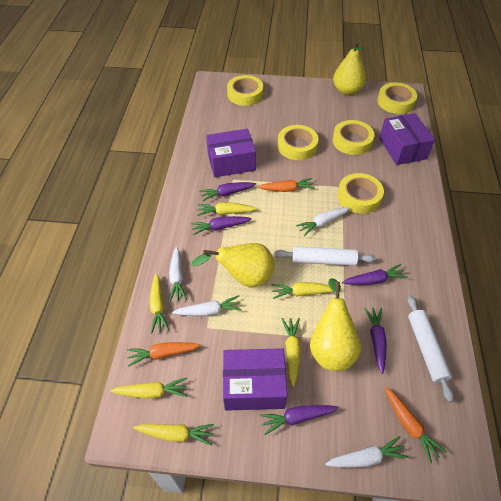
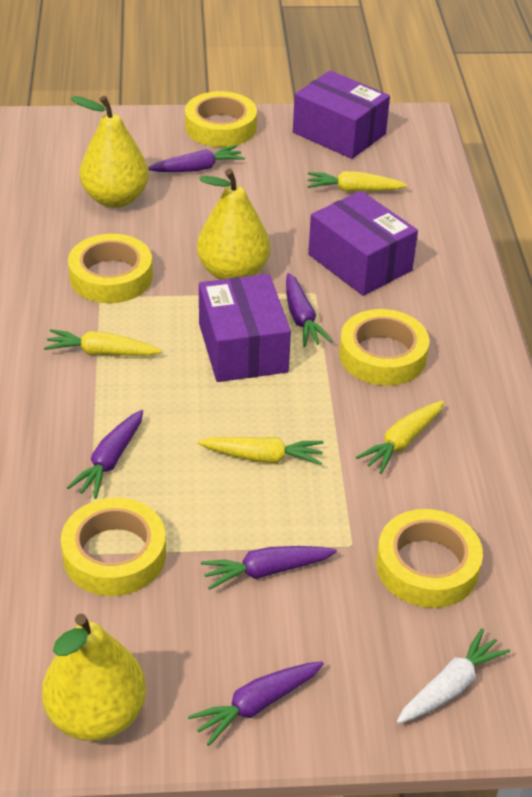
orange carrot: 3 -> 0
white carrot: 4 -> 1
white rolling pin: 2 -> 0
yellow carrot: 6 -> 4

